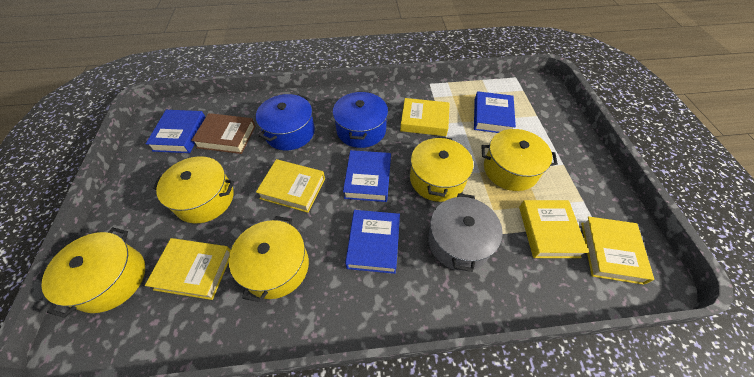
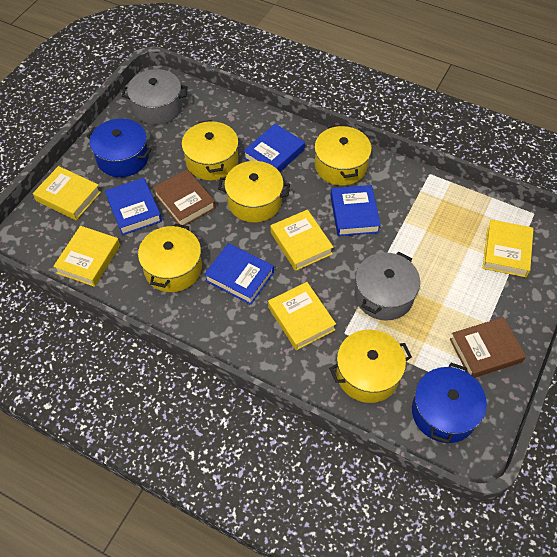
brown book: 1 -> 2
grey pot: 1 -> 2

